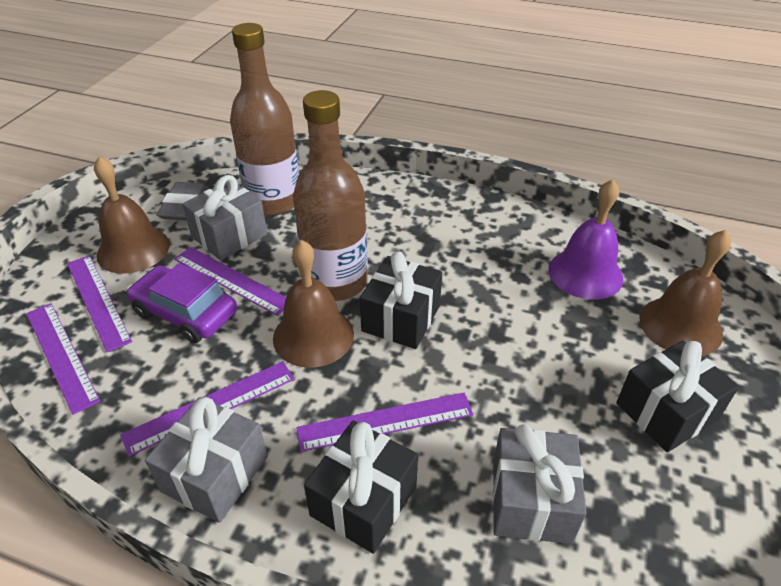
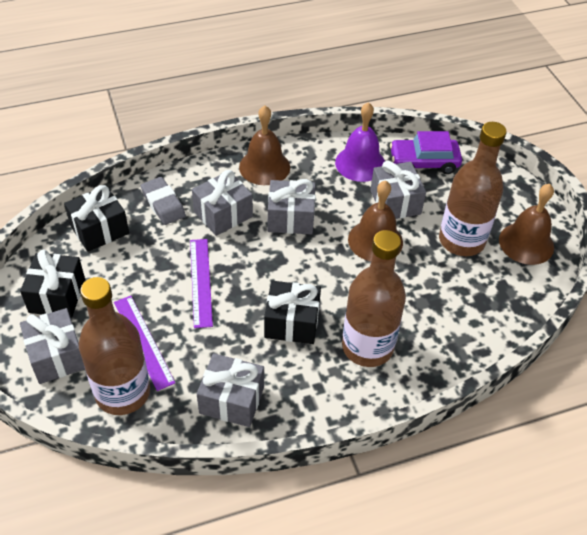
brown bottle: 2 -> 3
grey gift: 3 -> 5
purple ruler: 5 -> 2

